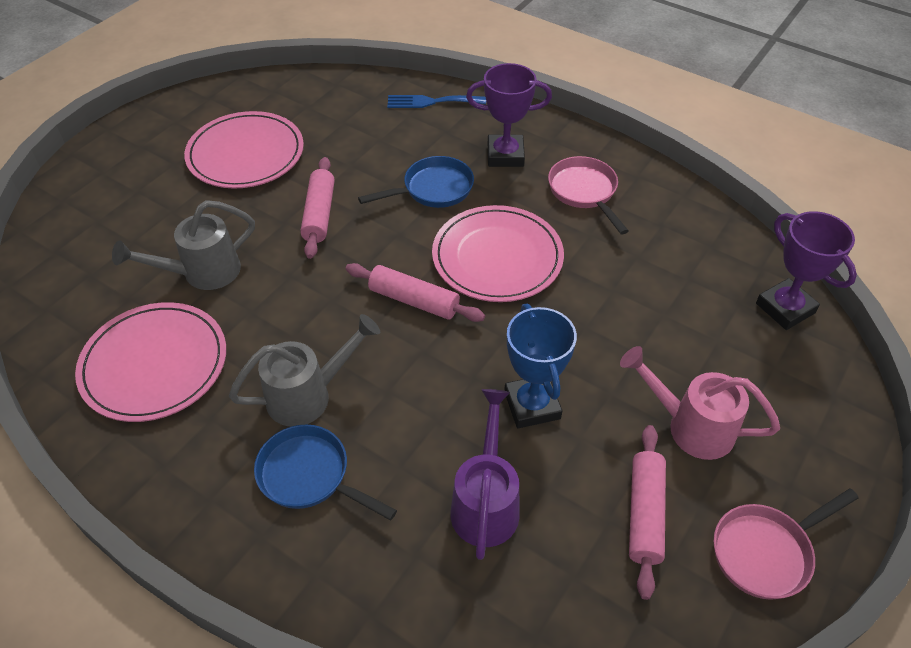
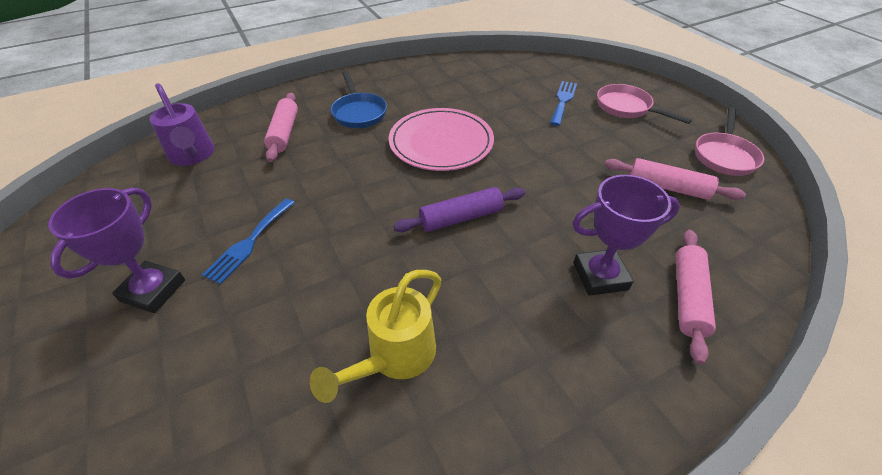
blue fork: 1 -> 2
blue pan: 2 -> 1
blue trophy: 1 -> 0
grey watering can: 2 -> 0
pink plate: 3 -> 1
pink watering can: 1 -> 0
purple rolling pin: 0 -> 1
yellow watering can: 0 -> 1

